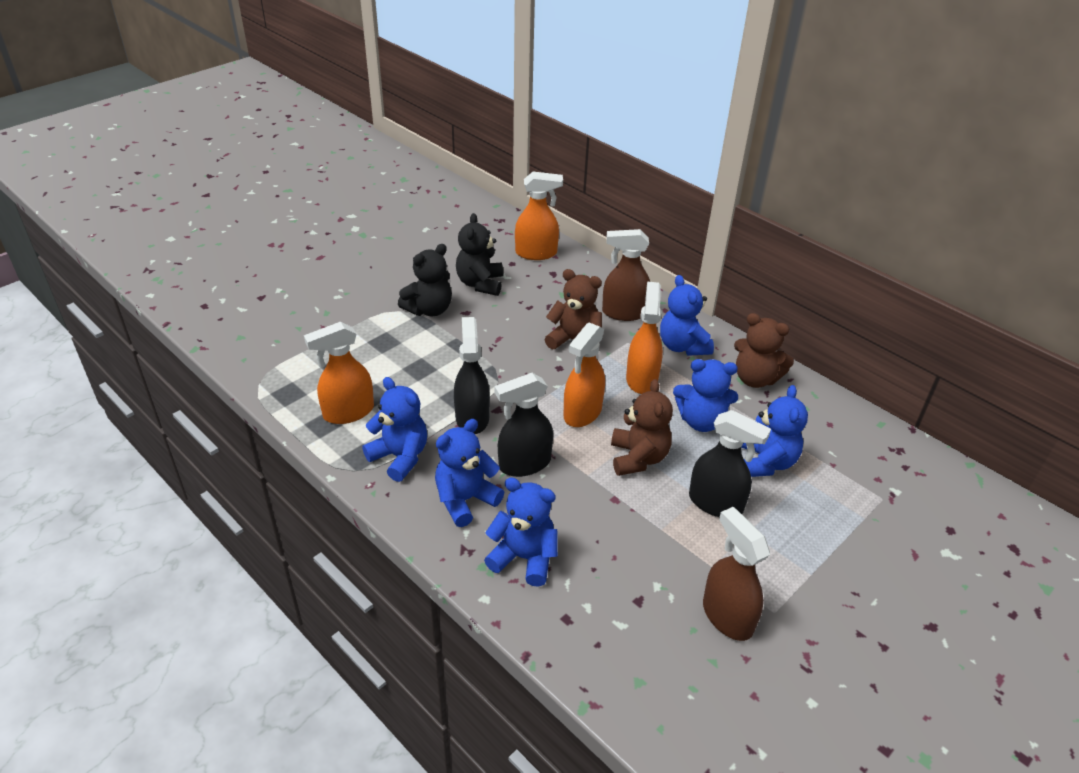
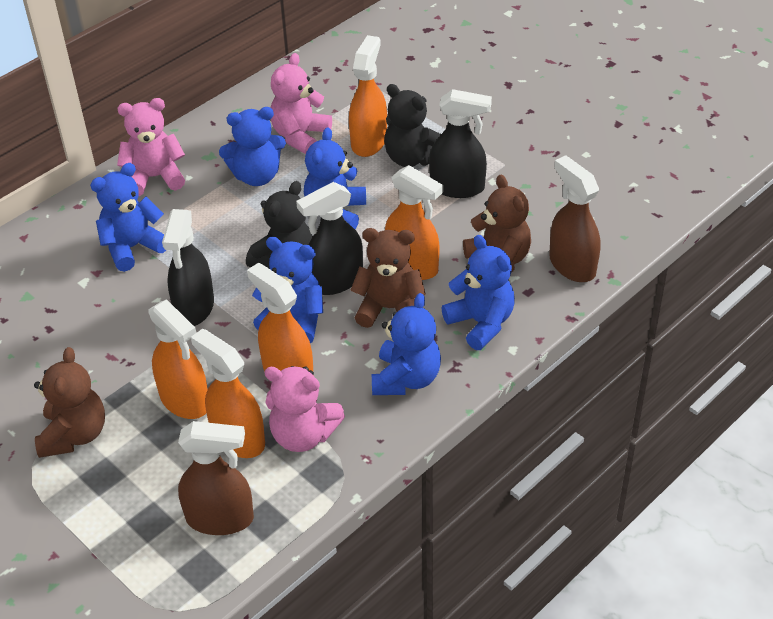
orange spray bottle: 4 -> 5
pink teddy bear: 0 -> 3

